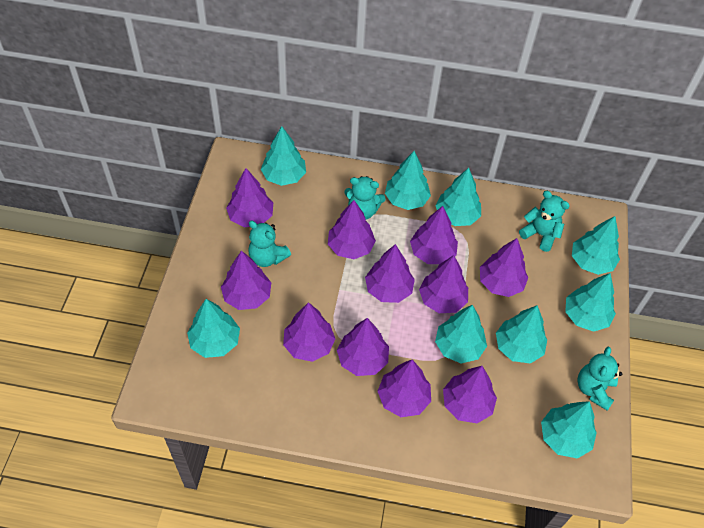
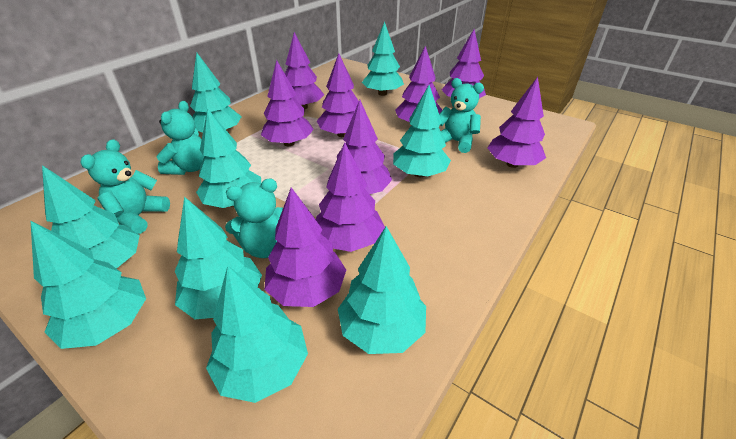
purple tree: 11 -> 9

